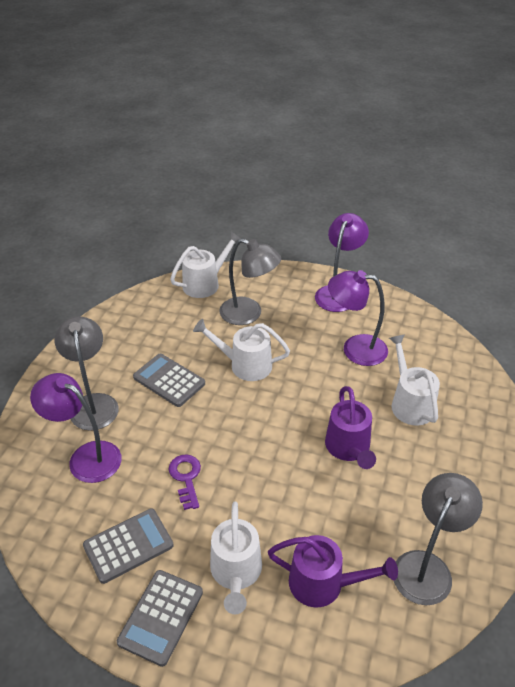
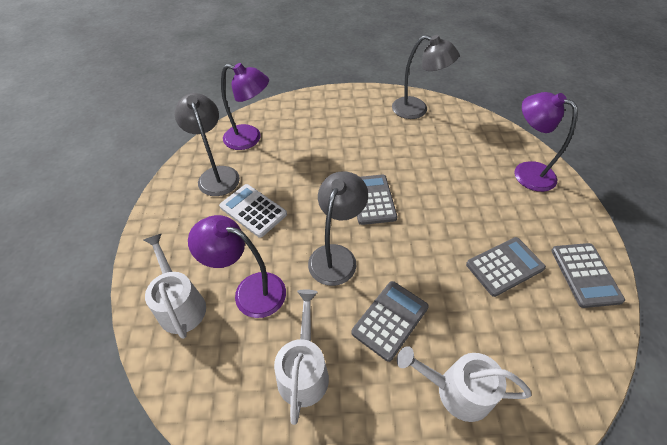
grey calculator: 3 -> 4
purple key: 1 -> 0
purple watering can: 2 -> 0
white calculator: 0 -> 1
white watering can: 4 -> 3

